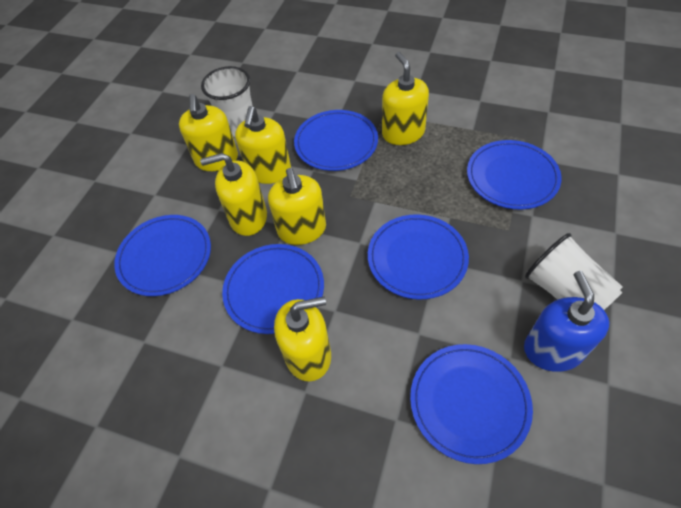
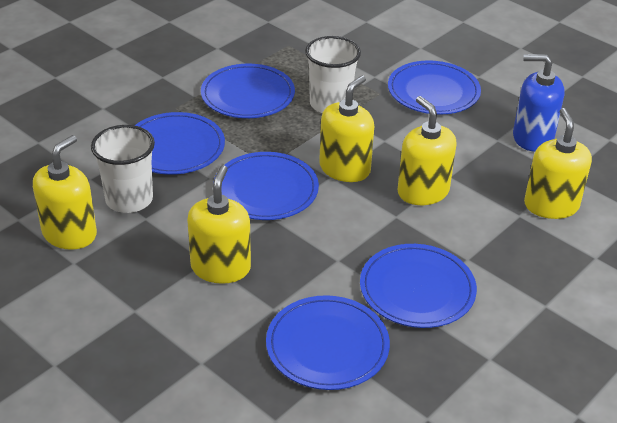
yellow soap dispenser: 6 -> 5

